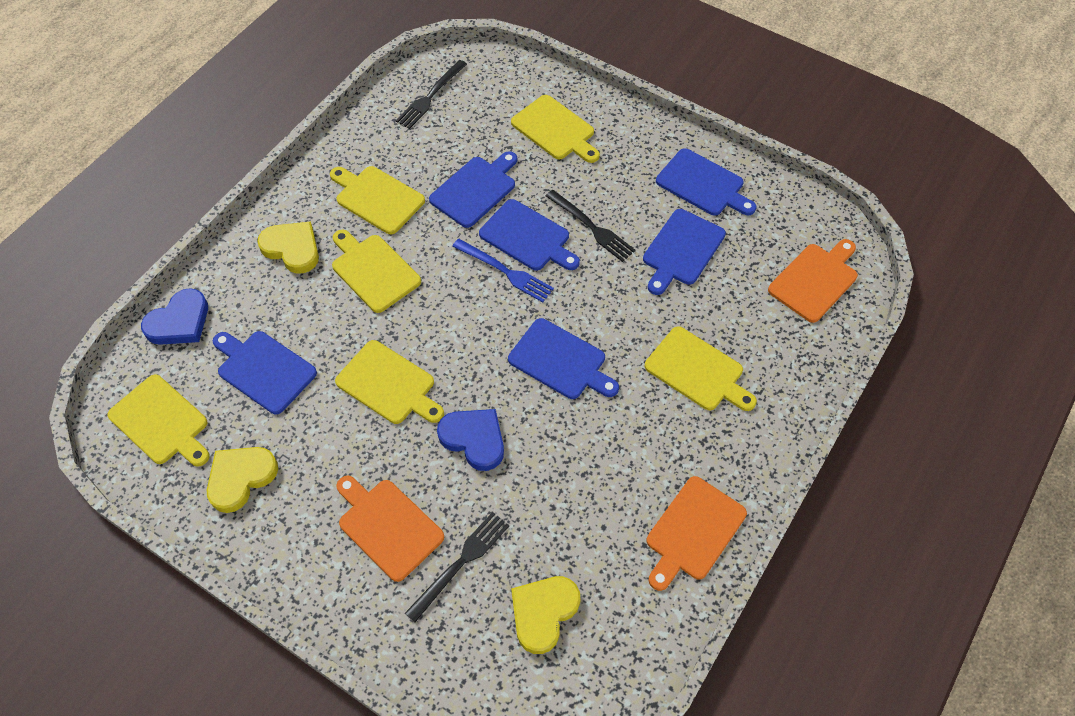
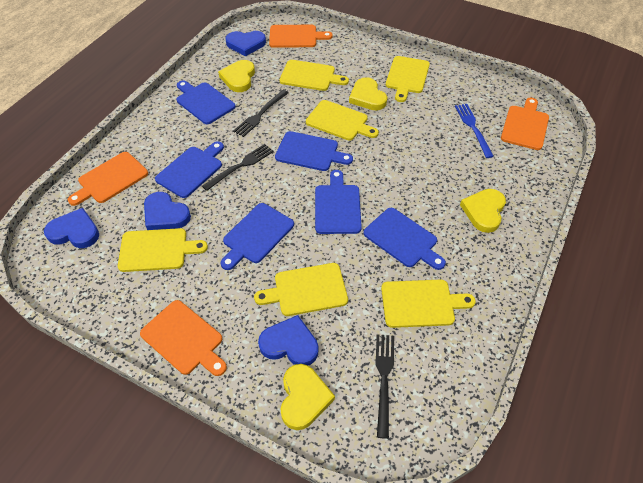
blue heart: 2 -> 4
orange cutting board: 3 -> 4
yellow heart: 3 -> 4

